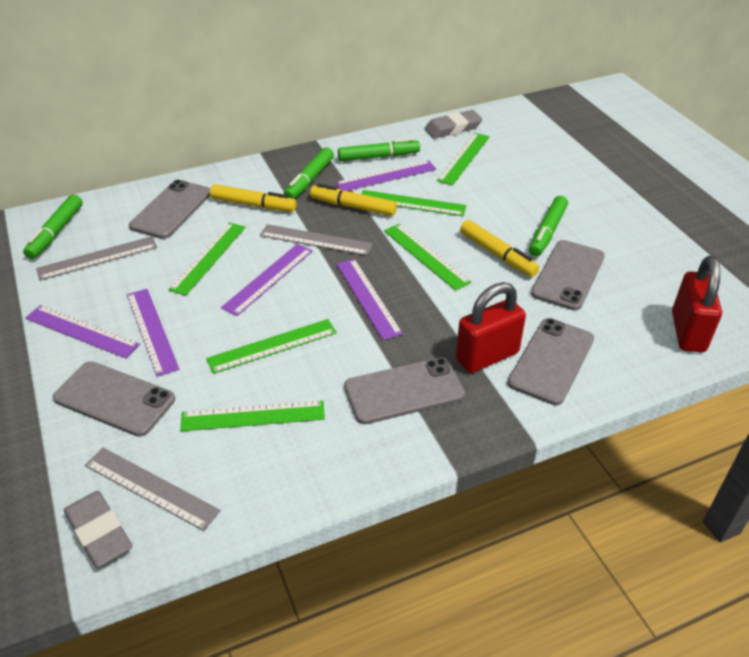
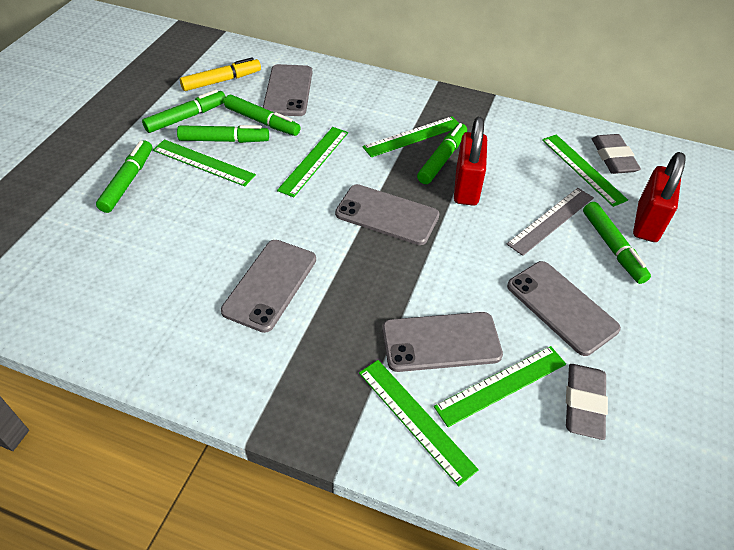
green marker: 4 -> 6
grey ruler: 3 -> 1
purple ruler: 5 -> 0
yellow marker: 3 -> 1

